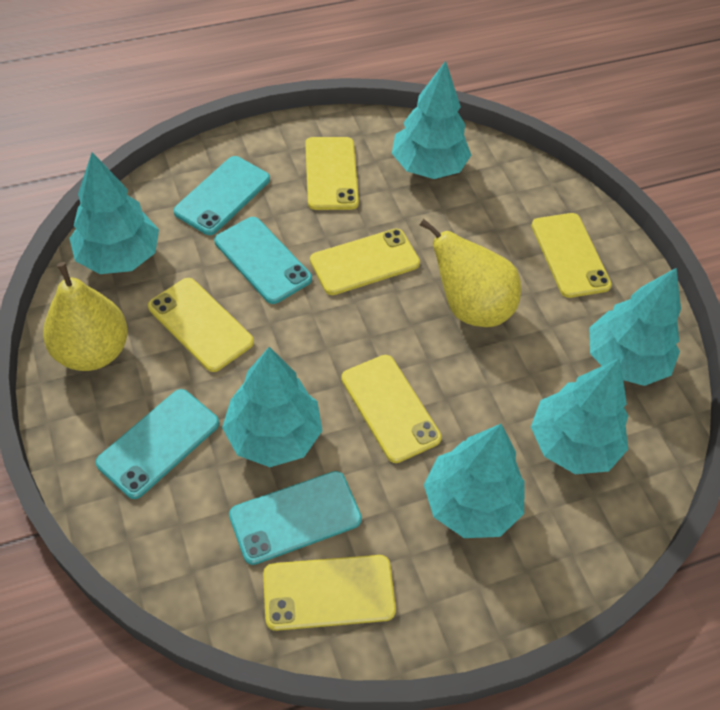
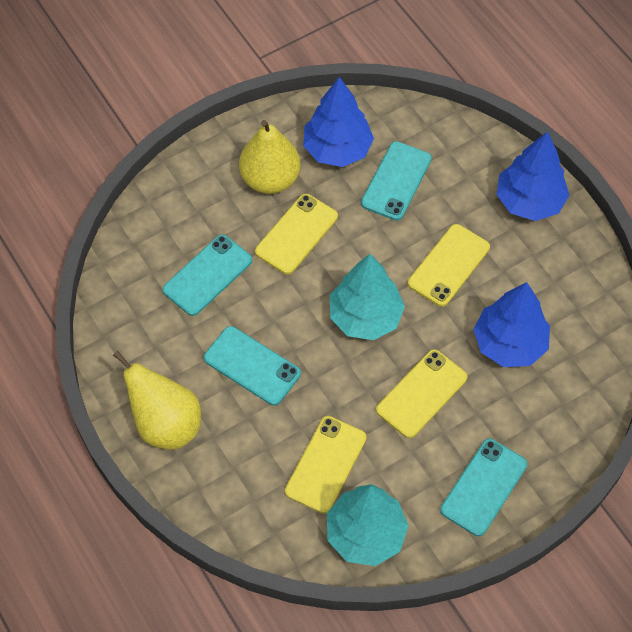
blue tree: 0 -> 3
turquoise tree: 6 -> 2
yellow phone: 6 -> 4

